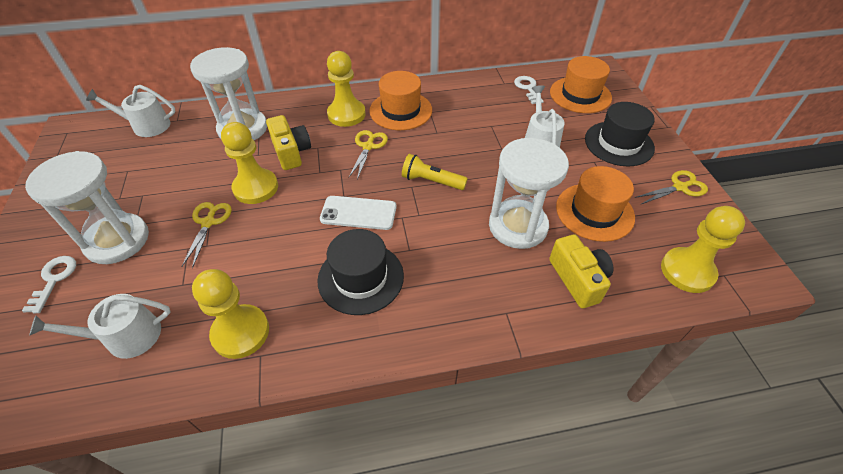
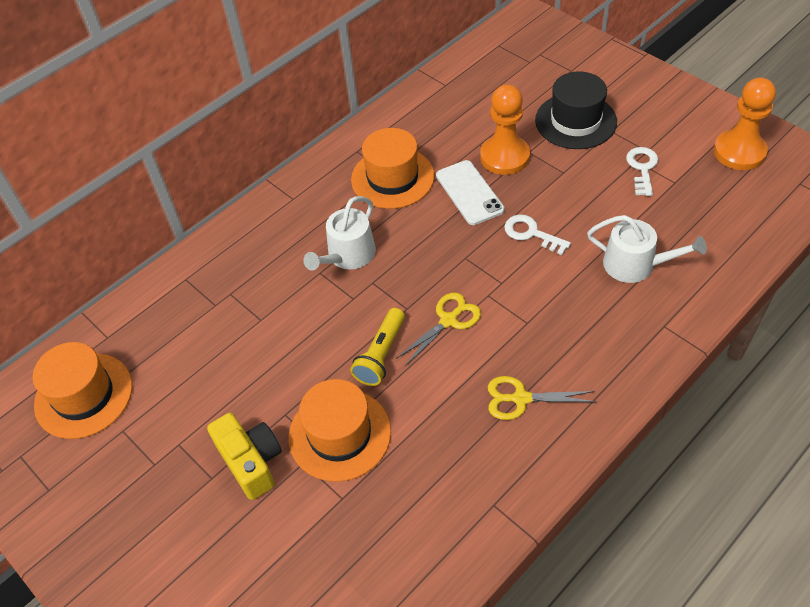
black hat: 2 -> 1
orange pawn: 0 -> 2
white hourglass: 3 -> 0
white watering can: 3 -> 2
yellow camera: 2 -> 1
yellow pawn: 4 -> 0
yellow scissors: 3 -> 2

